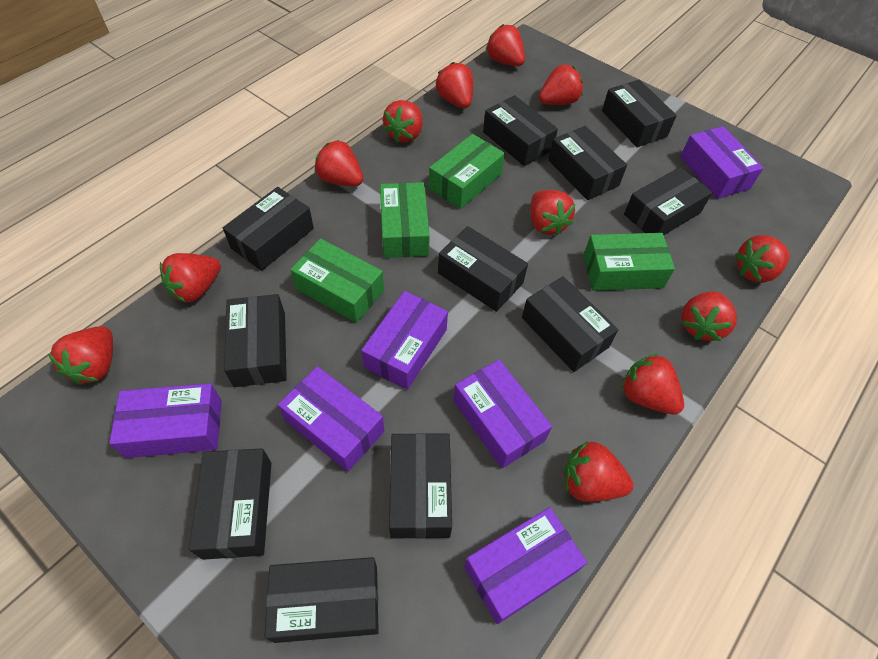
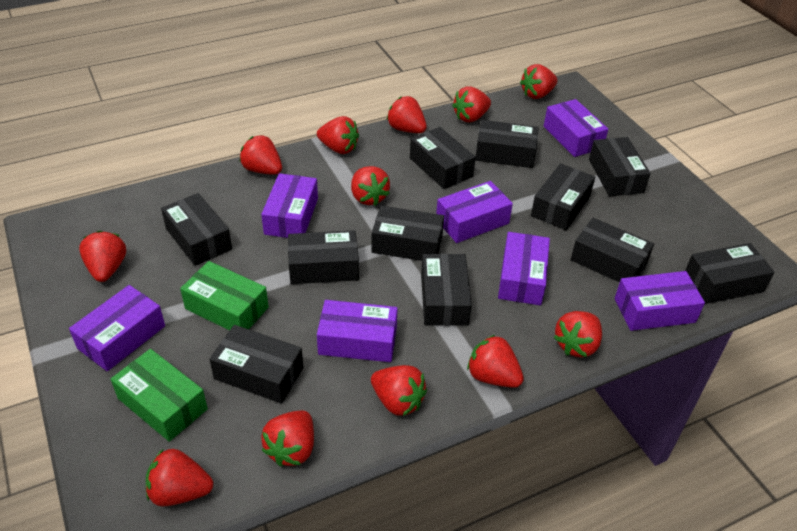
green box: 4 -> 2
purple box: 6 -> 7

